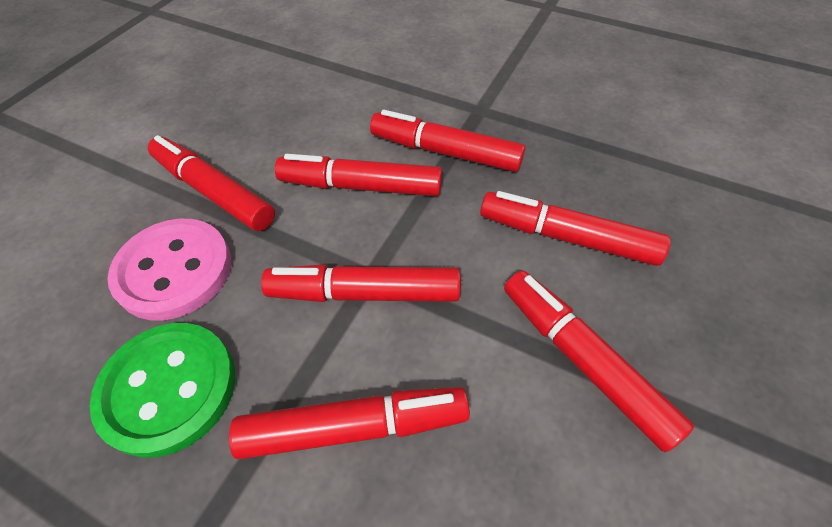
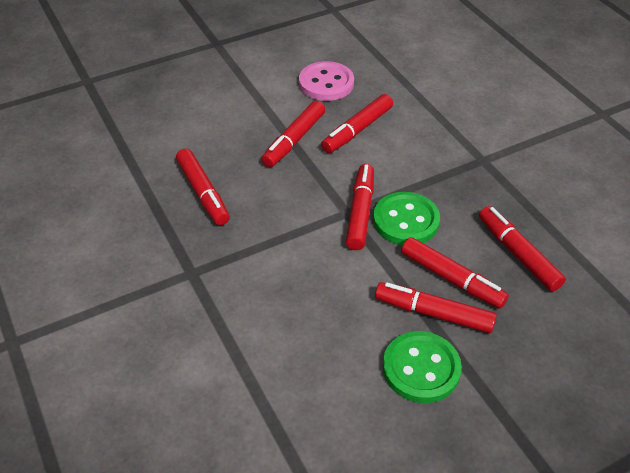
green button: 1 -> 2

